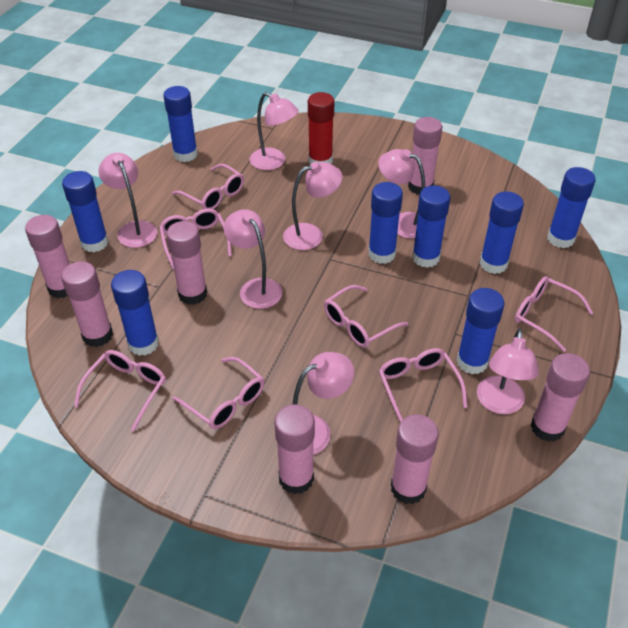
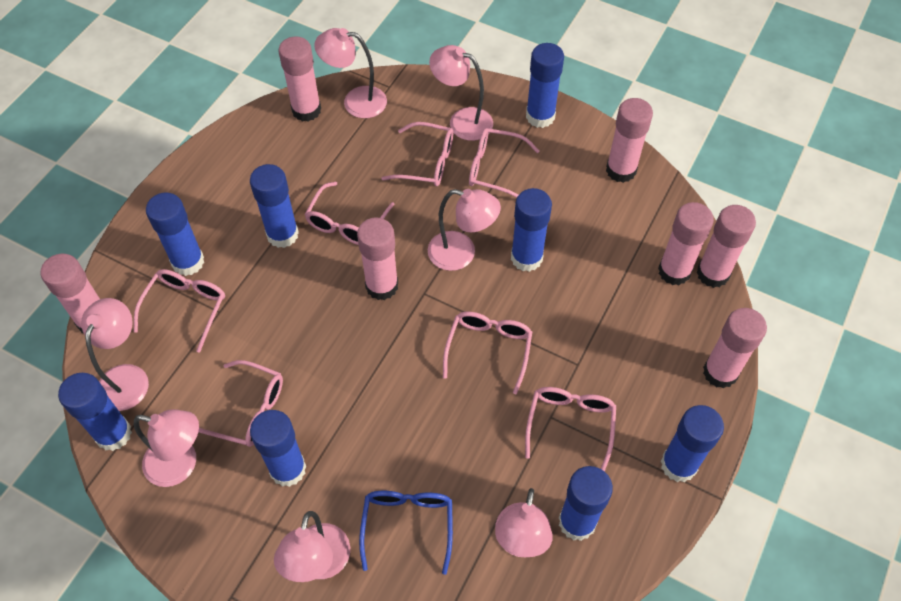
blue glasses: 0 -> 1
red glue stick: 1 -> 0

